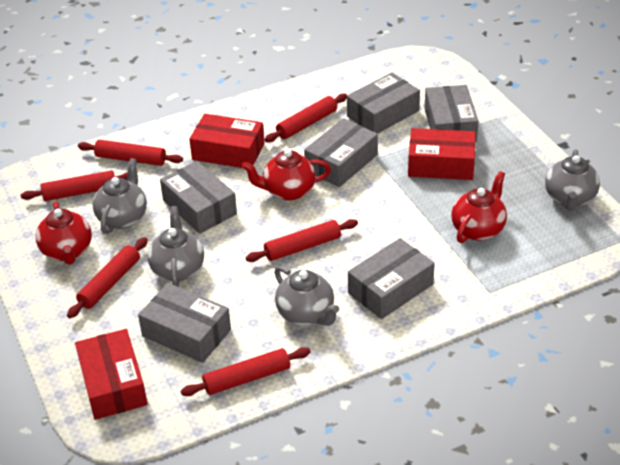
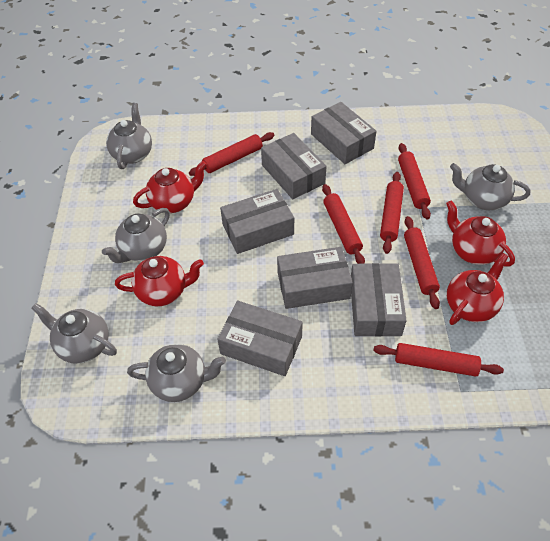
grey teapot: 4 -> 5
red box: 3 -> 0
red teapot: 3 -> 4

